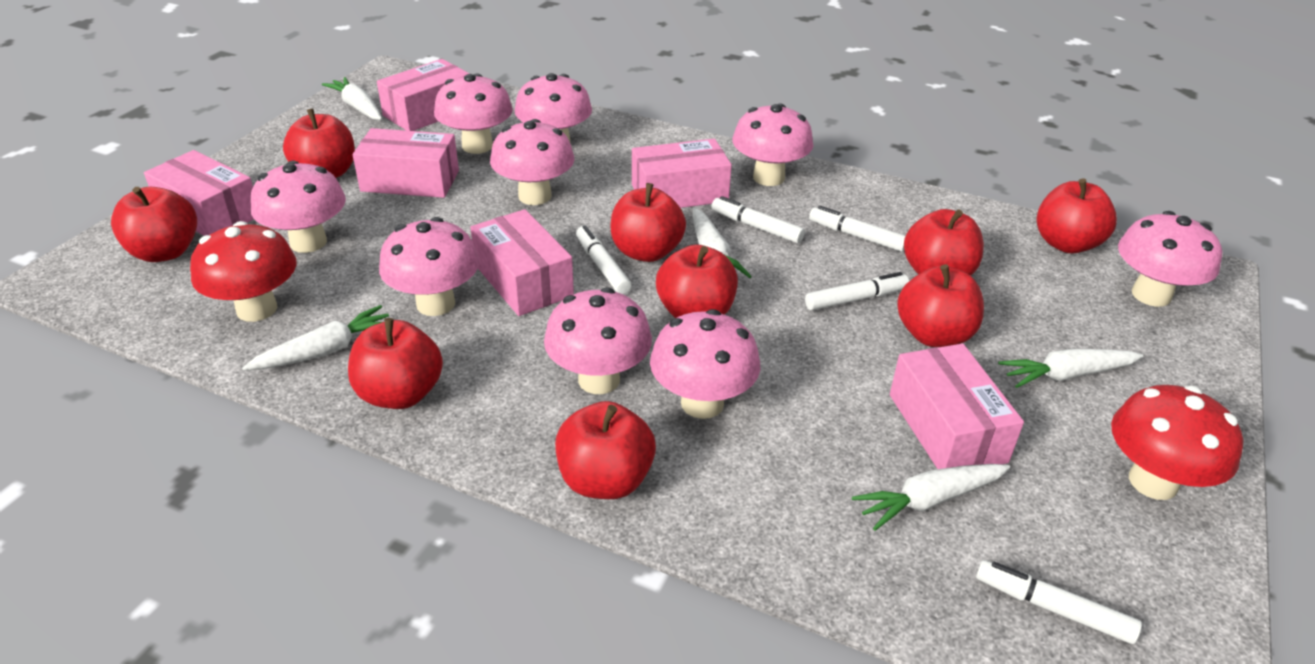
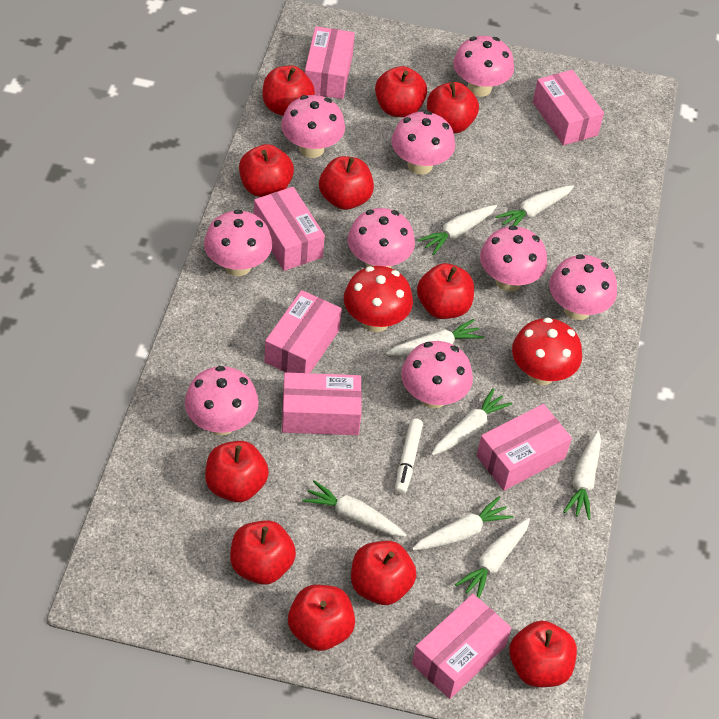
pink box: 6 -> 7
red apple: 9 -> 11
white carrot: 5 -> 8
white marker: 5 -> 1

